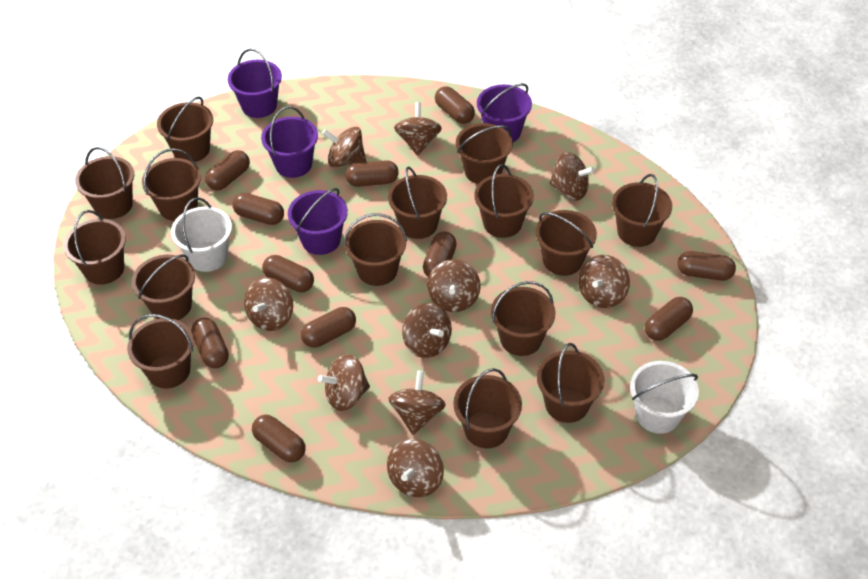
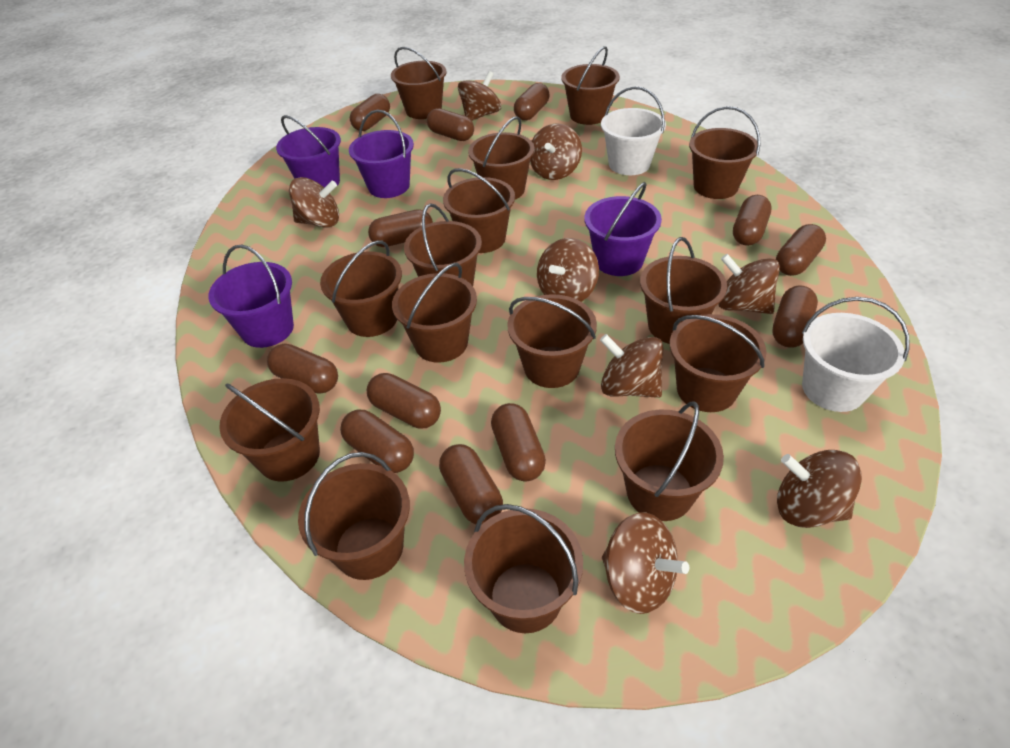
brown capsule: 11 -> 12
brown spinning top: 10 -> 8

